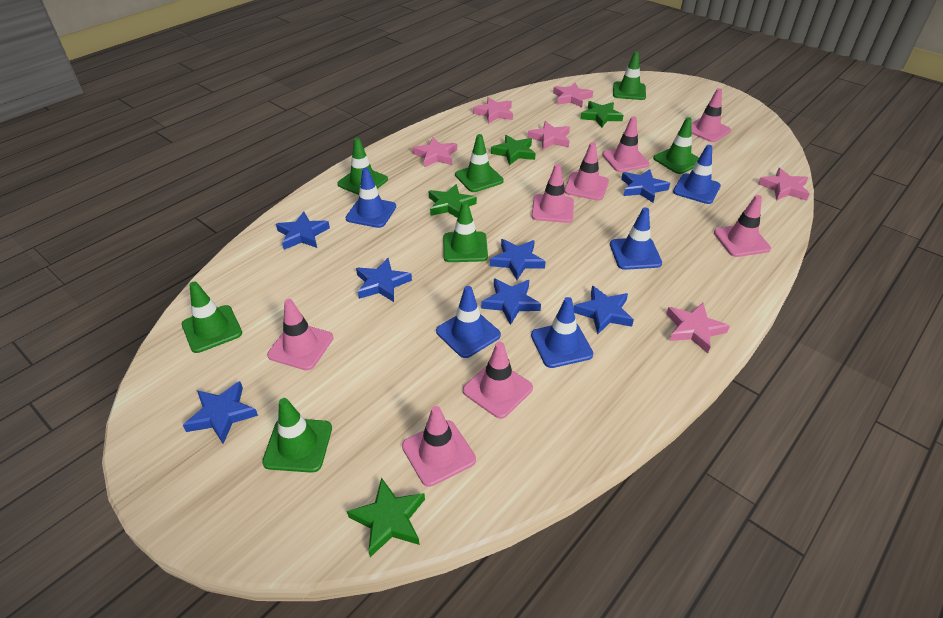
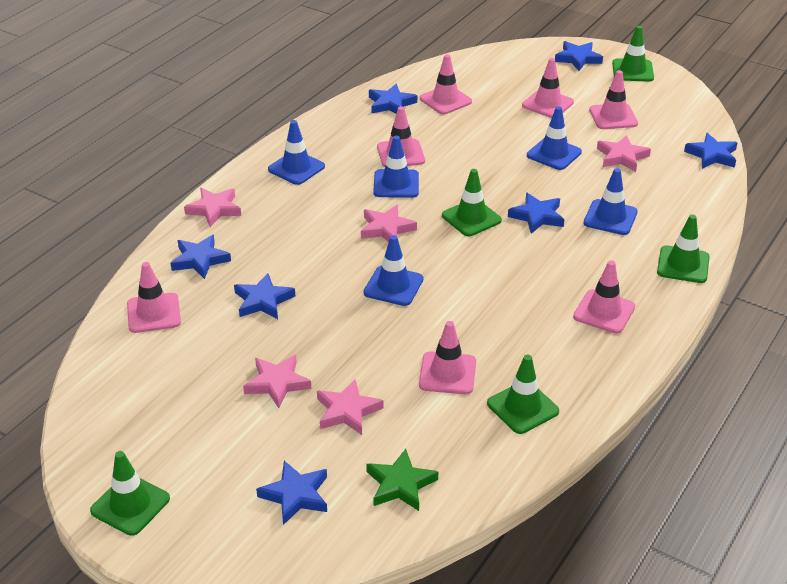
green star: 4 -> 1
green traffic cone: 7 -> 5
pink star: 6 -> 5
pink traffic cone: 8 -> 7

